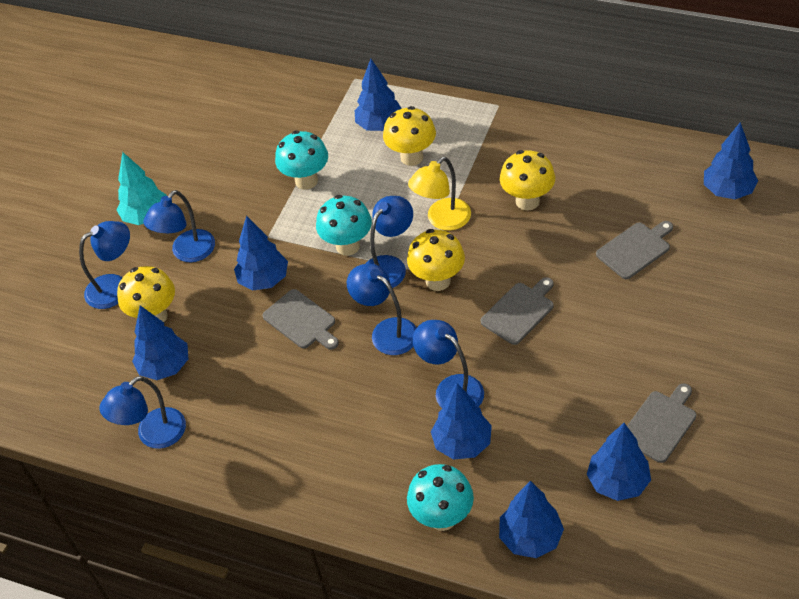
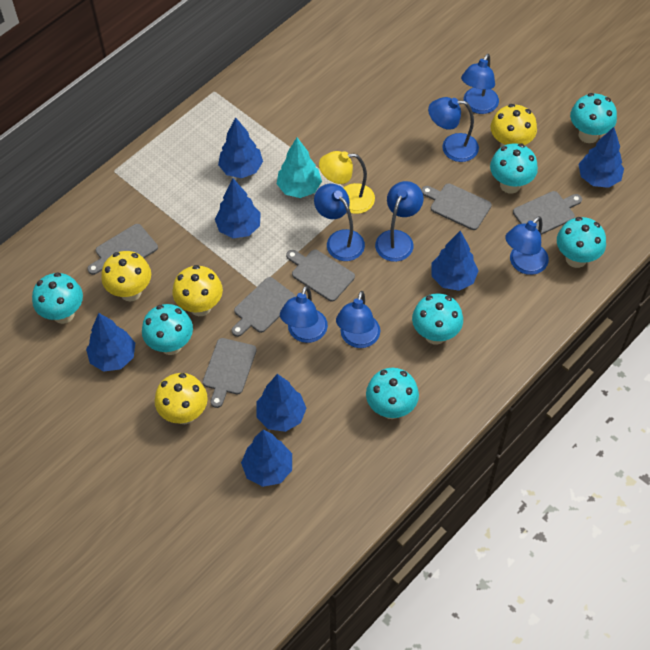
blue lamp: 6 -> 7
grey cutting board: 4 -> 6
turquoise mushroom: 3 -> 7

